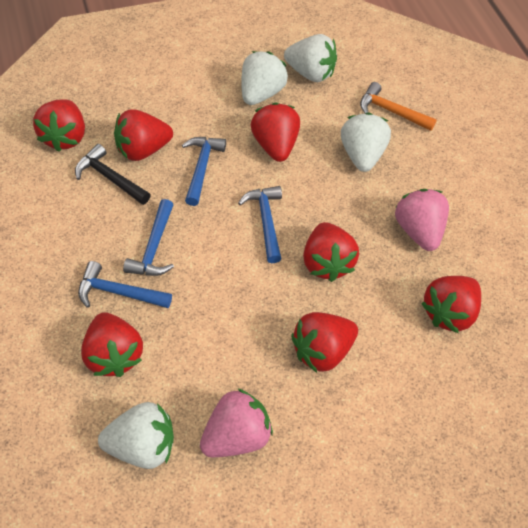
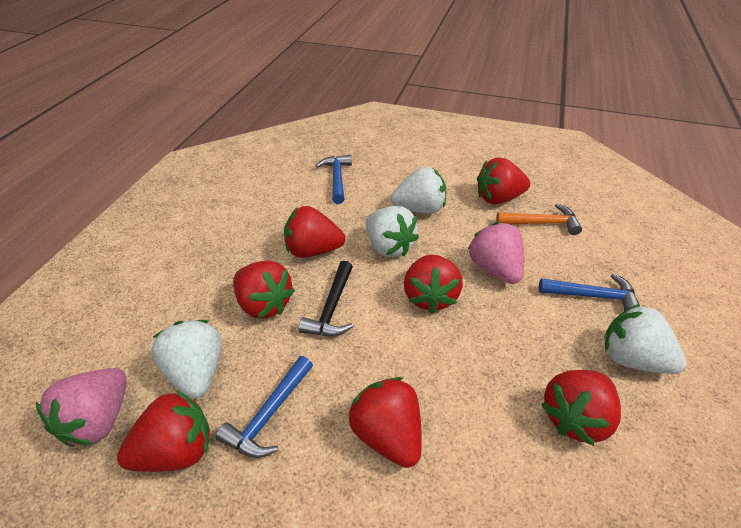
blue hammer: 4 -> 3

